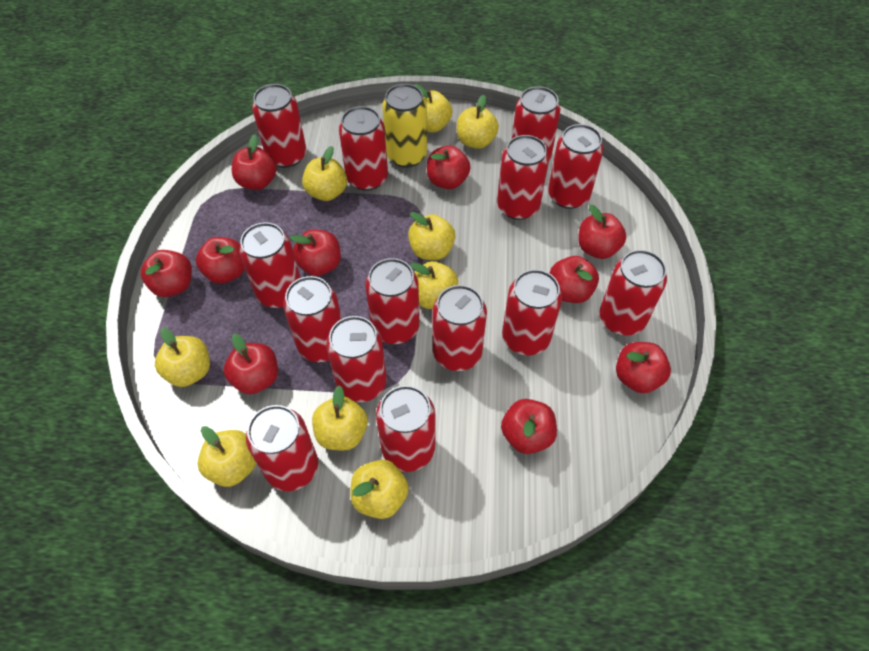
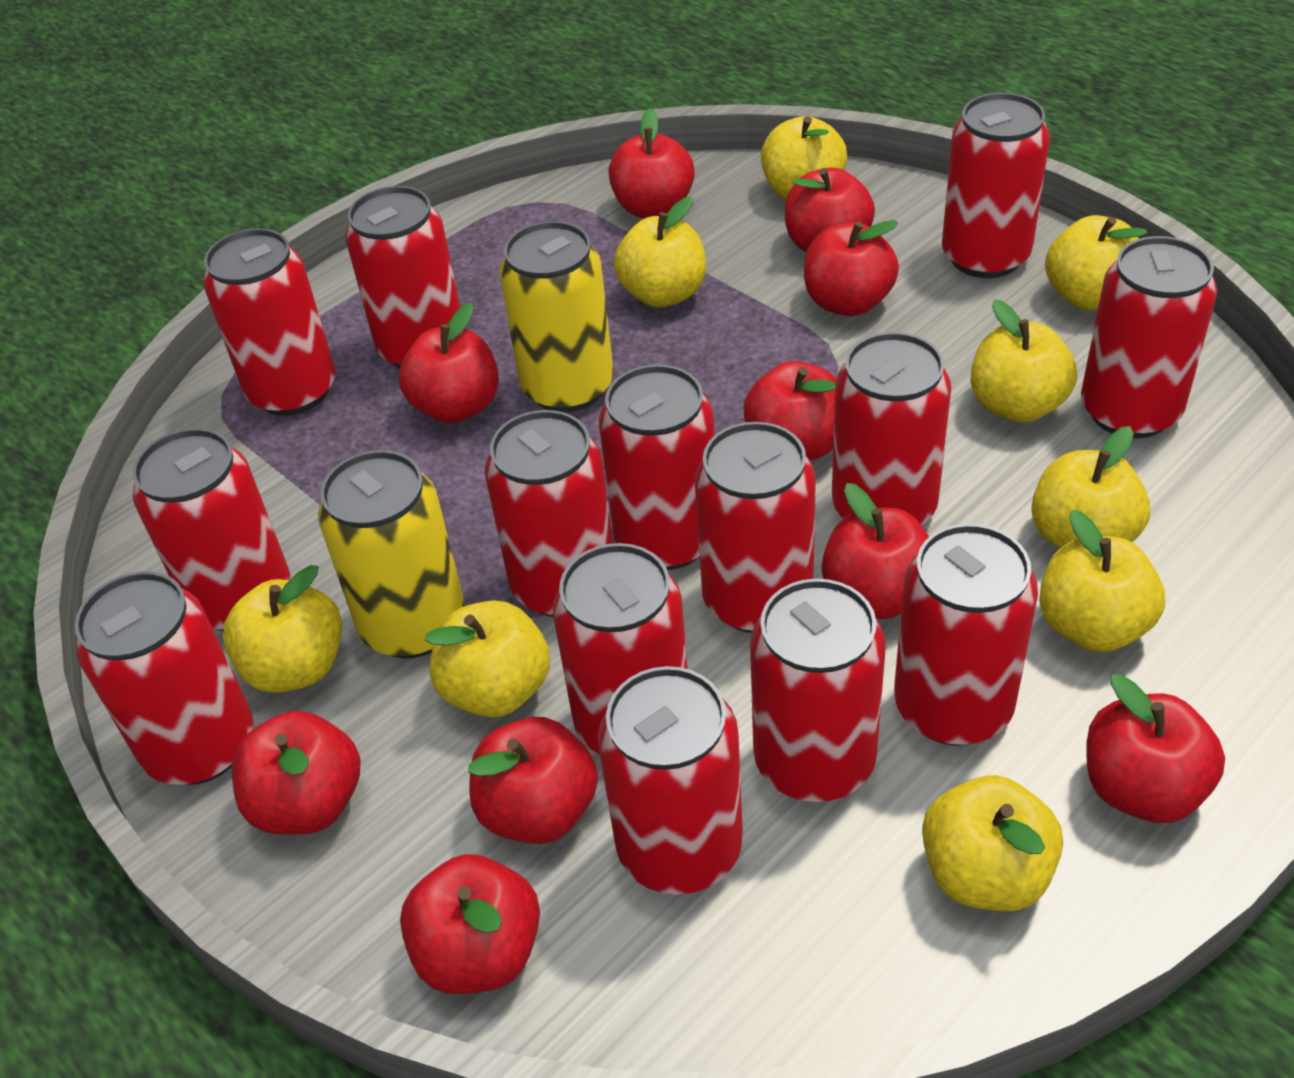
yellow can: 1 -> 2

